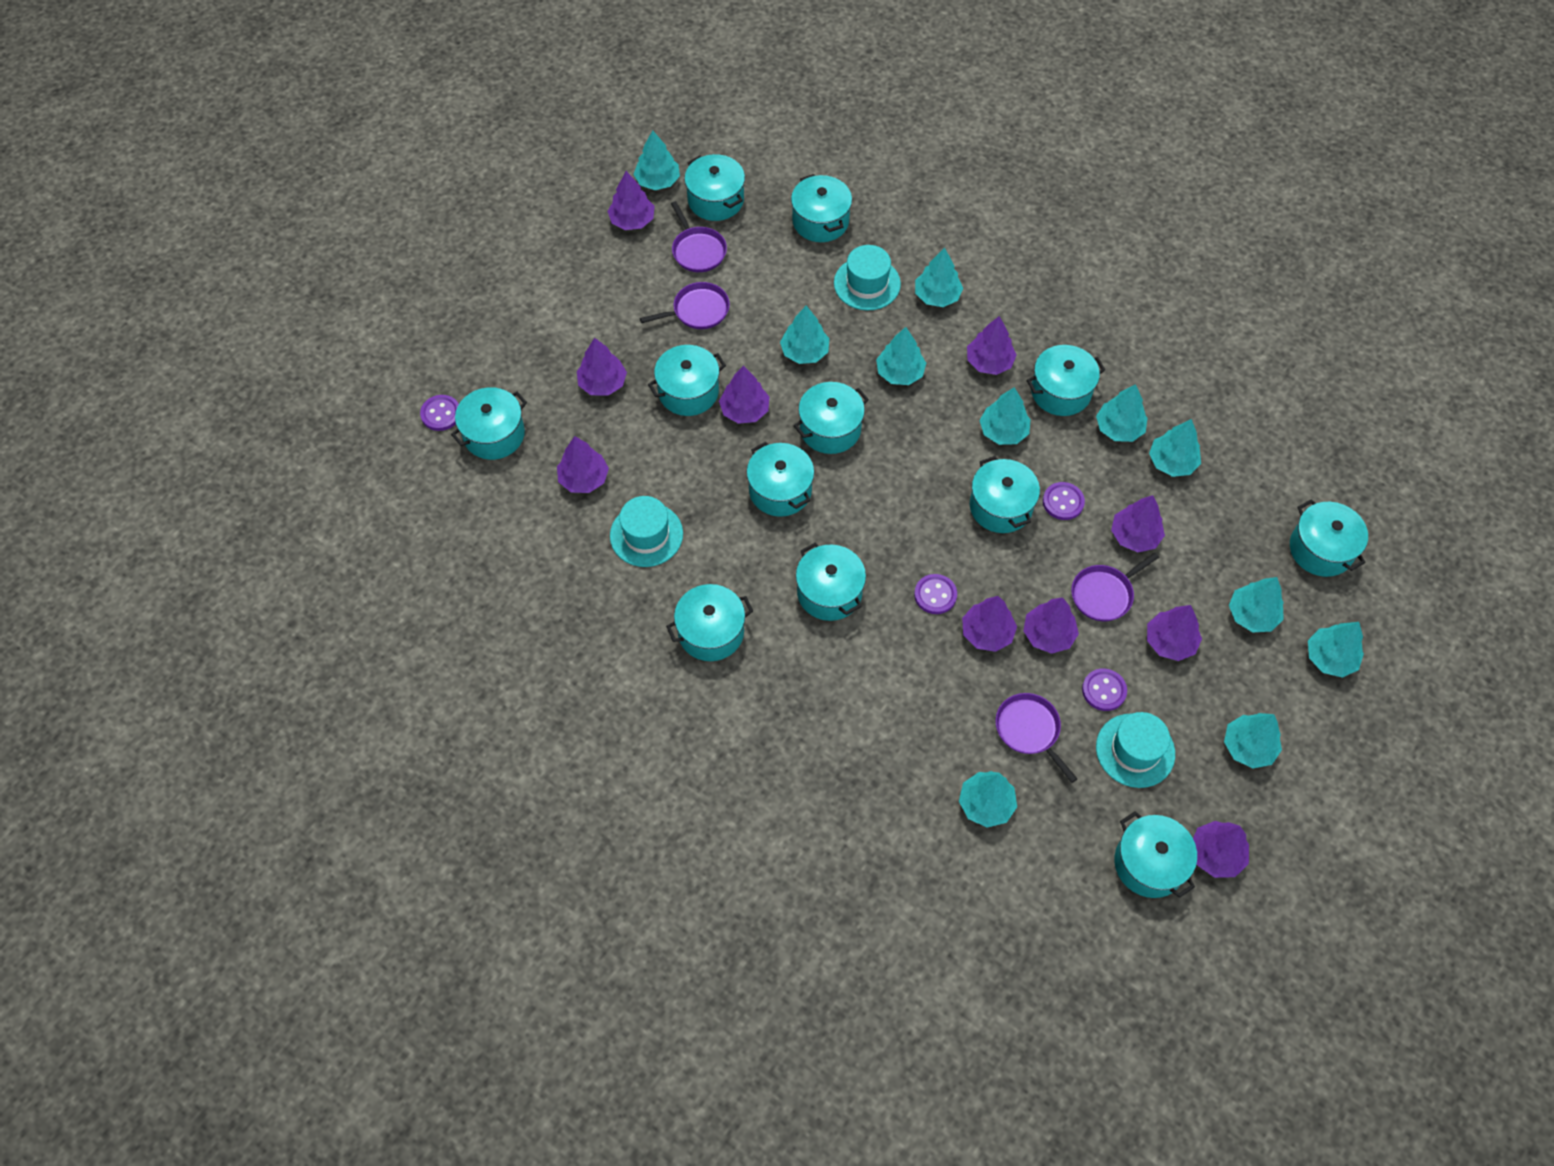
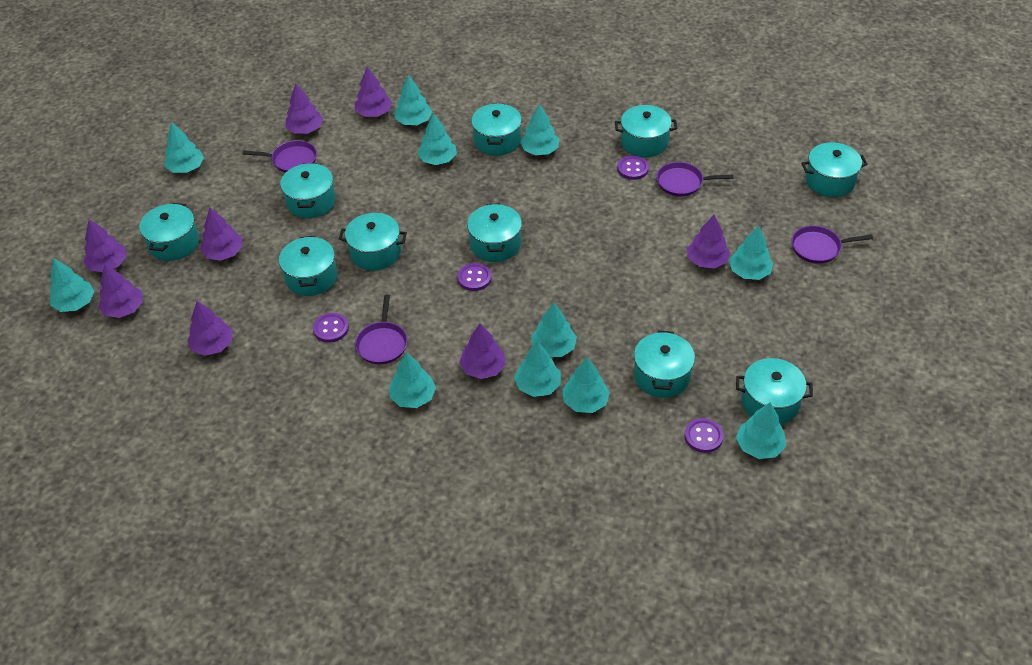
purple tree: 10 -> 8
turquoise hat: 3 -> 0
turquoise pot: 12 -> 10

